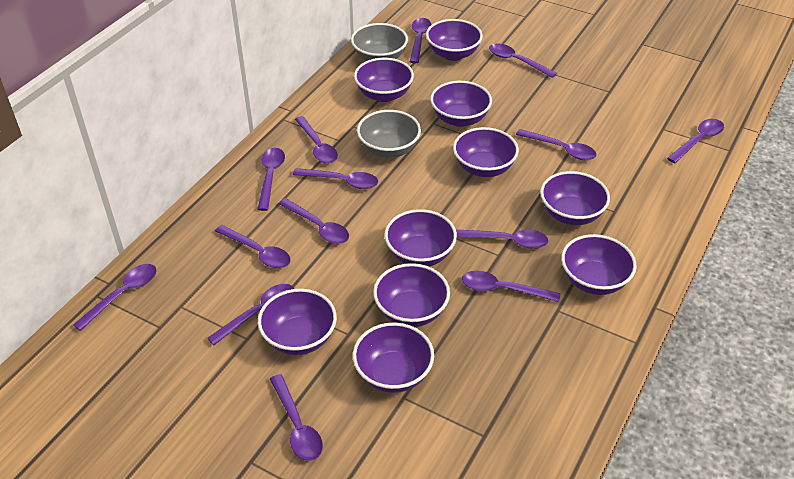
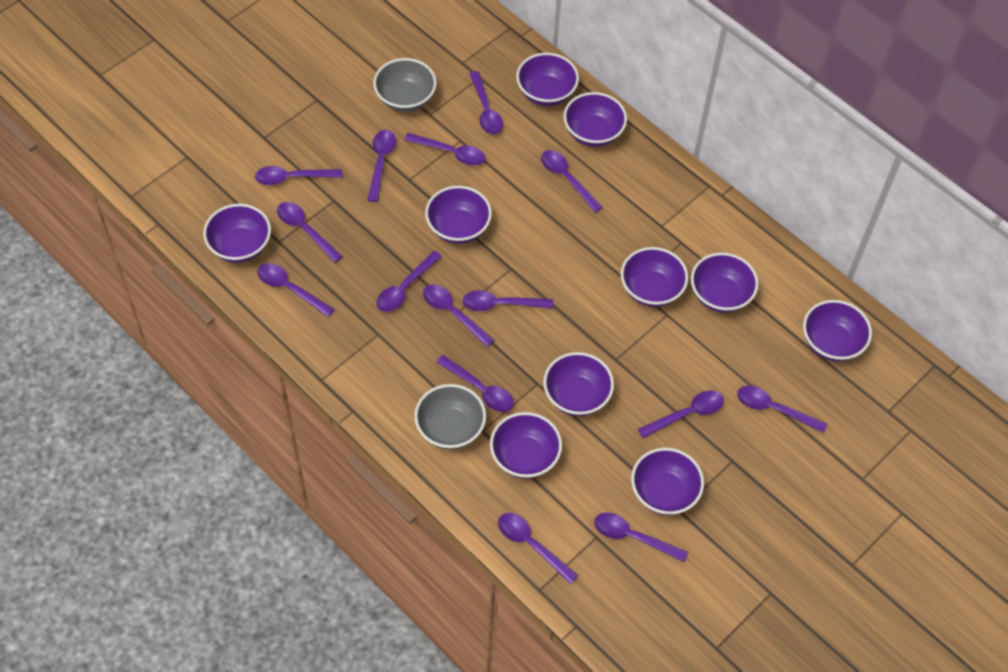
purple spoon: 14 -> 15

